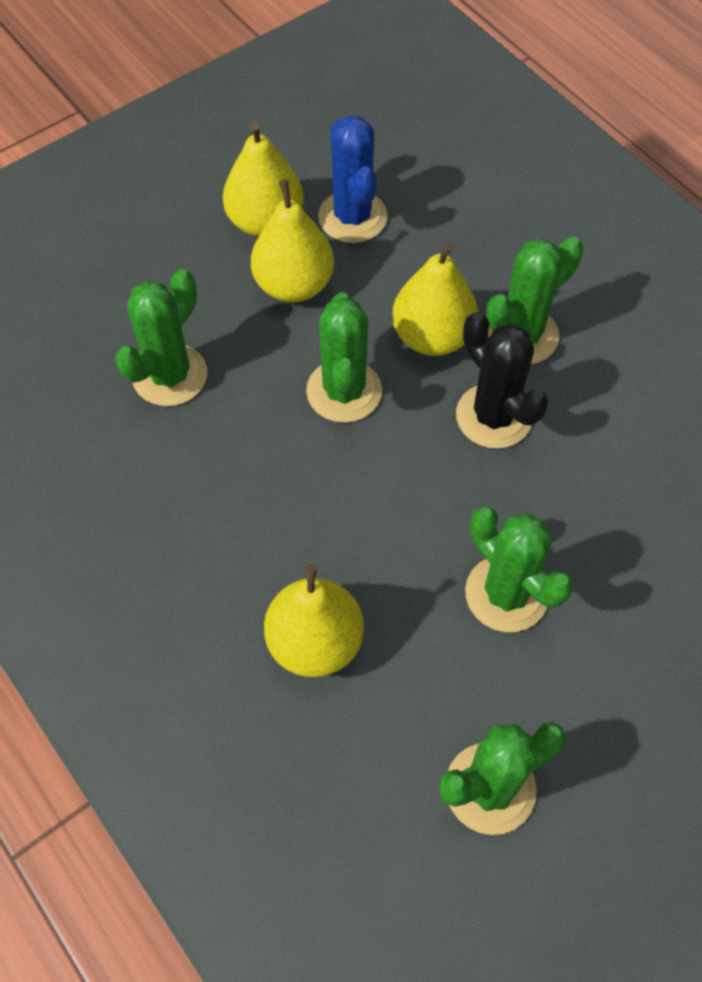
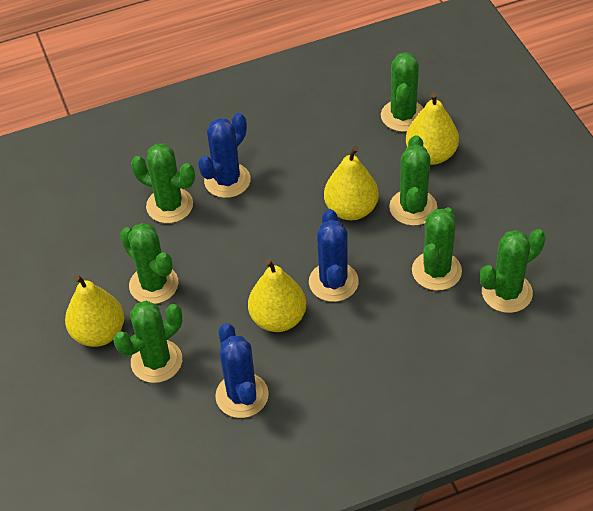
black cactus: 1 -> 0
blue cactus: 1 -> 3
green cactus: 5 -> 7

